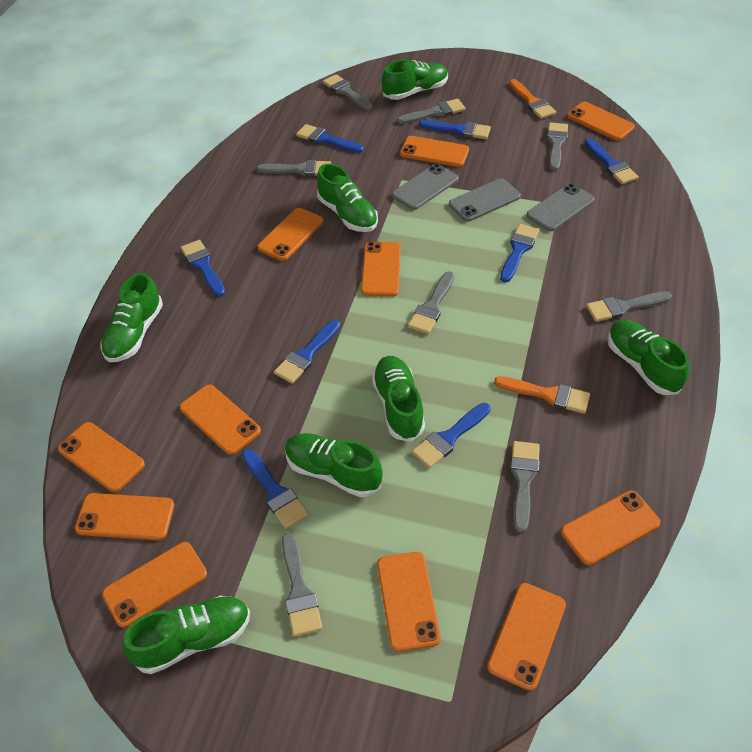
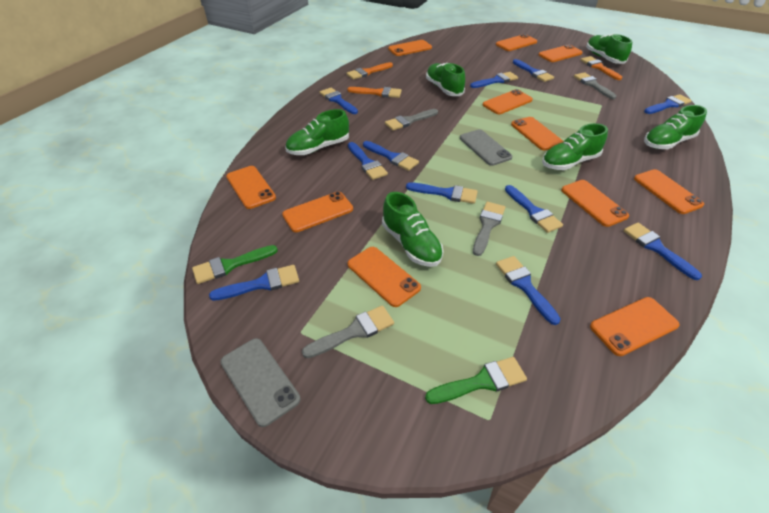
blue brush: 8 -> 11
green brush: 0 -> 2
green shoe: 7 -> 6
grey brush: 8 -> 4
grey phone: 3 -> 2
orange brush: 2 -> 3

